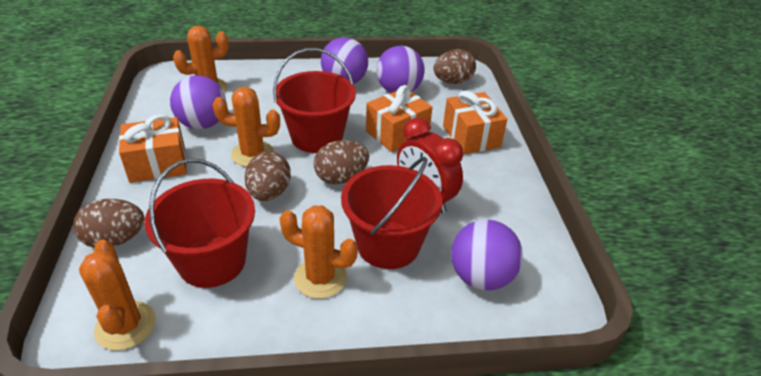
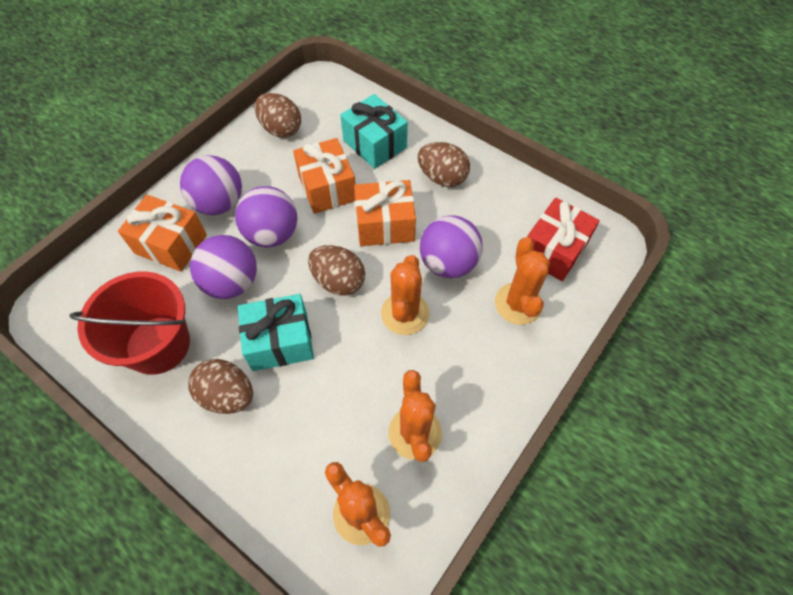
red bucket: 3 -> 1
red clock: 1 -> 0
red gift: 0 -> 1
turquoise gift: 0 -> 2

